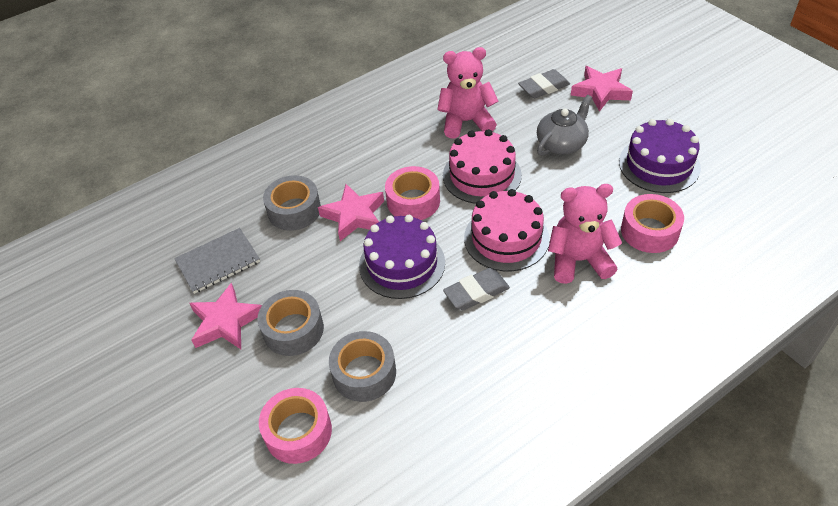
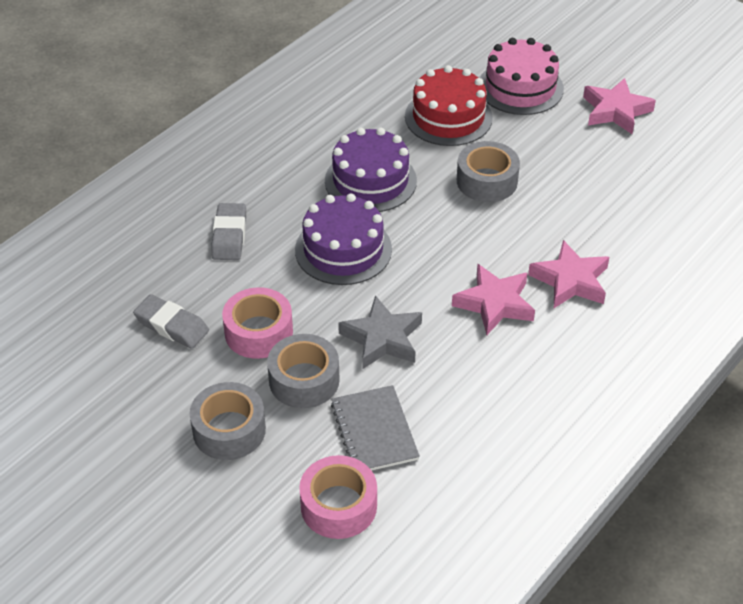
grey star: 0 -> 1
grey teapot: 1 -> 0
pink cake: 2 -> 1
pink tape: 3 -> 2
pink teddy bear: 2 -> 0
red cake: 0 -> 1

